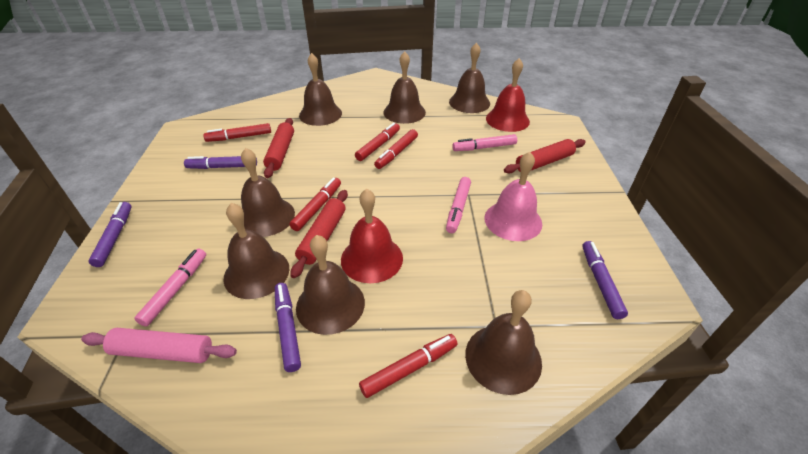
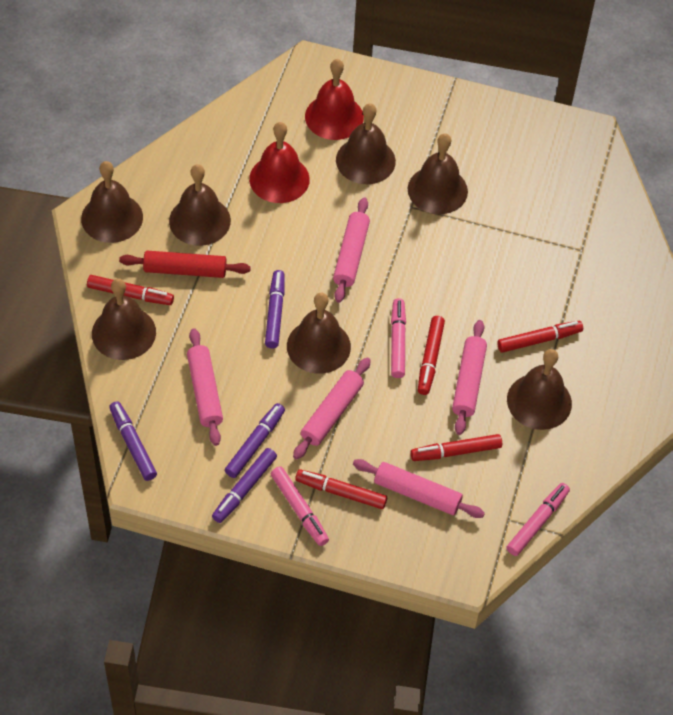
pink bell: 1 -> 0
pink rolling pin: 1 -> 5
red rolling pin: 3 -> 1

